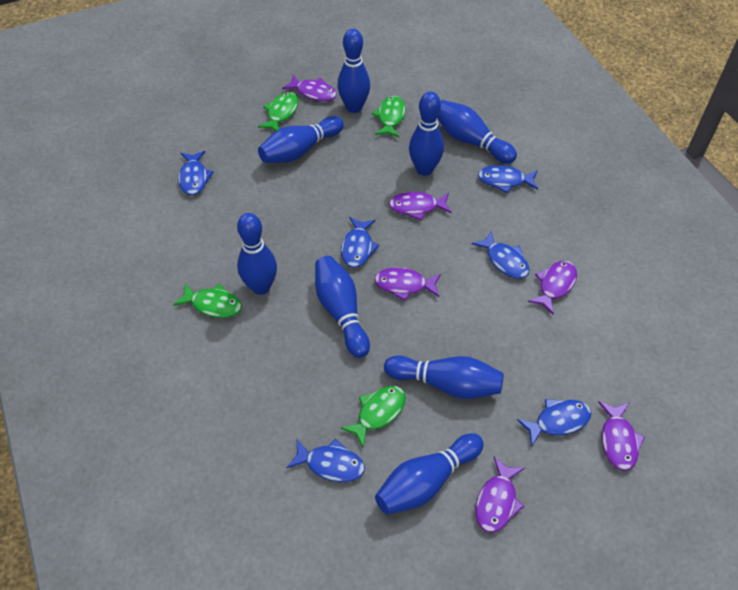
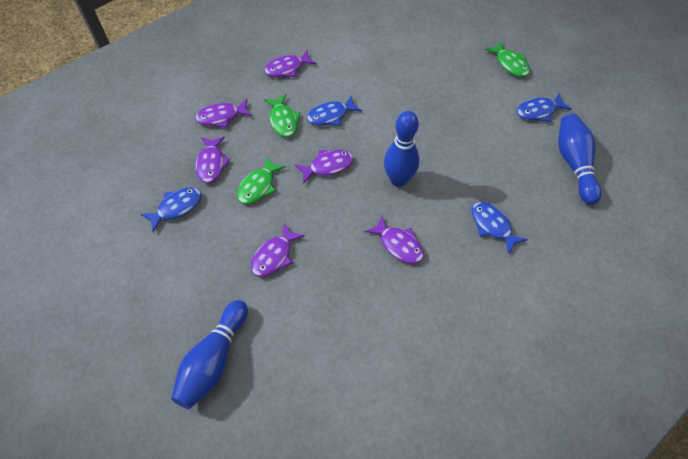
blue bowling pin: 8 -> 3
blue fish: 6 -> 4
green fish: 4 -> 3

